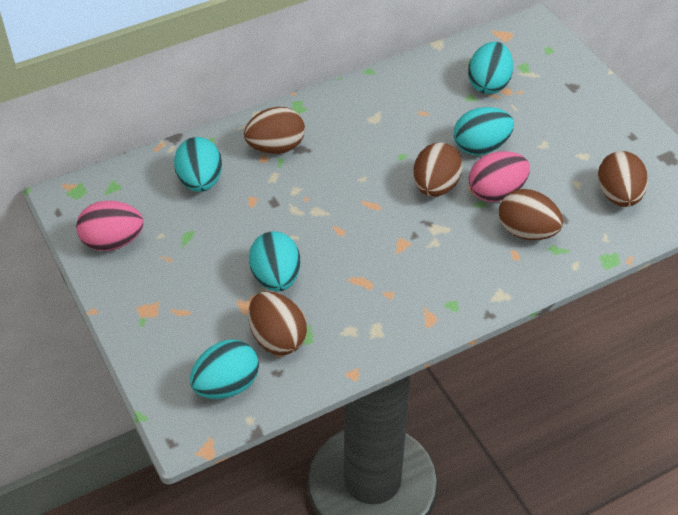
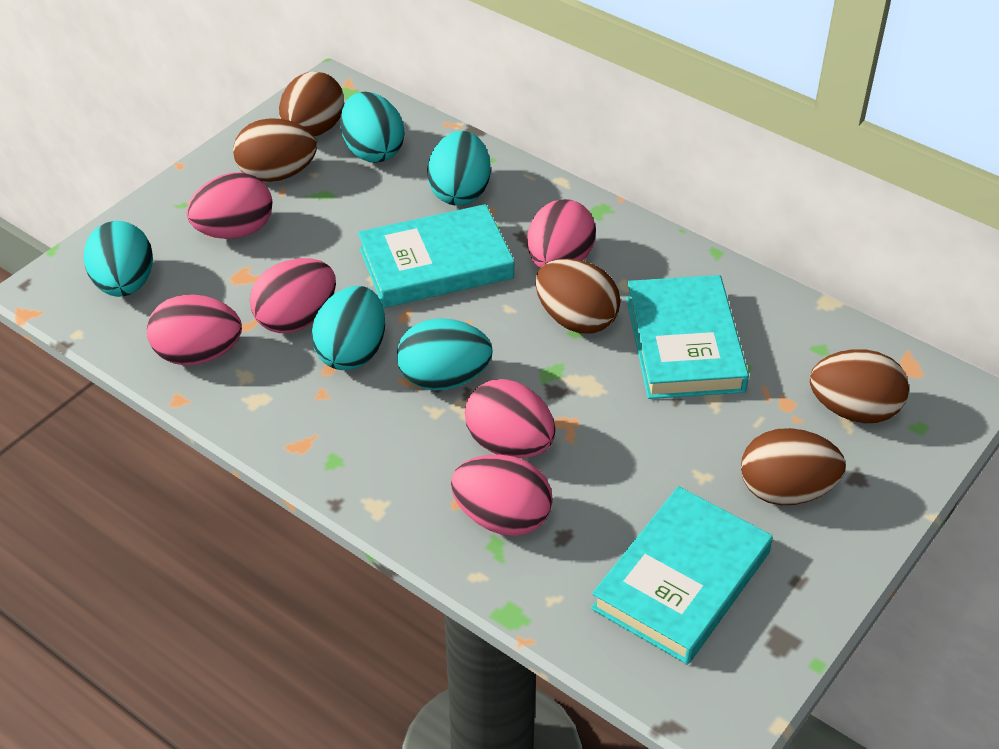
pink egg: 2 -> 6
turquoise book: 0 -> 3

